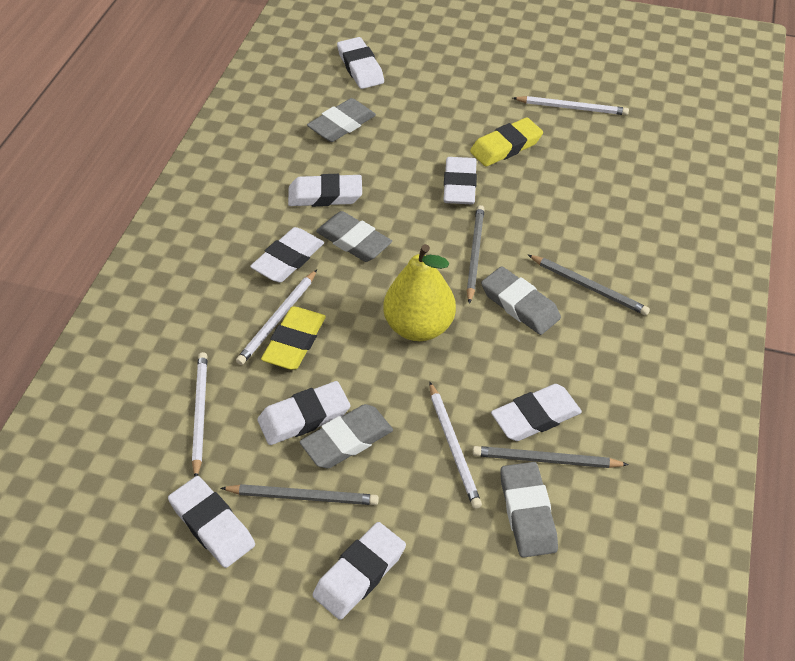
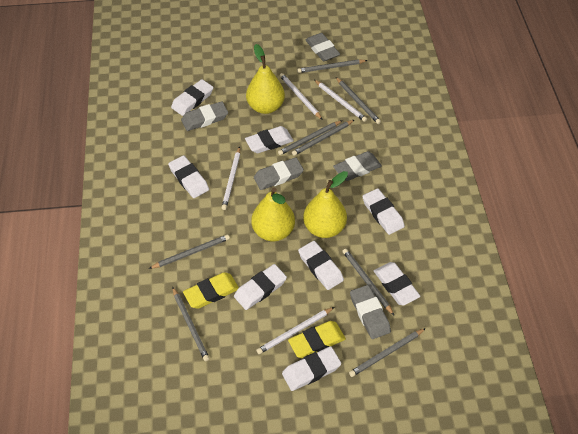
grey pencil: 4 -> 8
yellow pear: 1 -> 3

